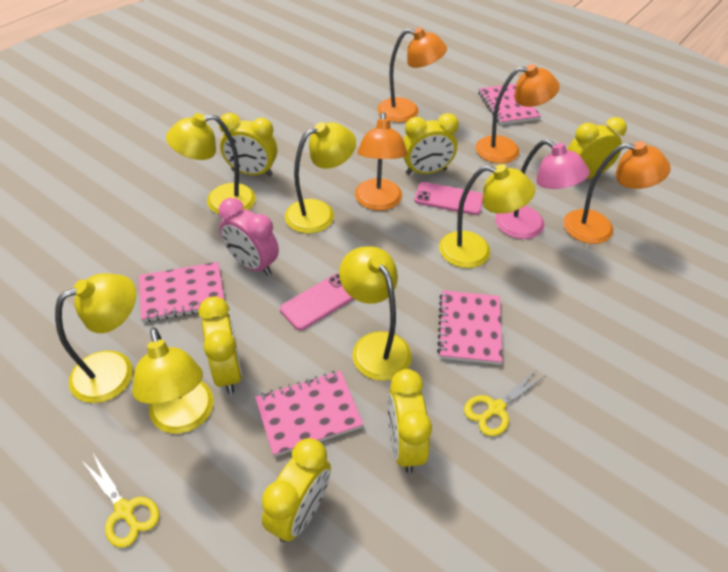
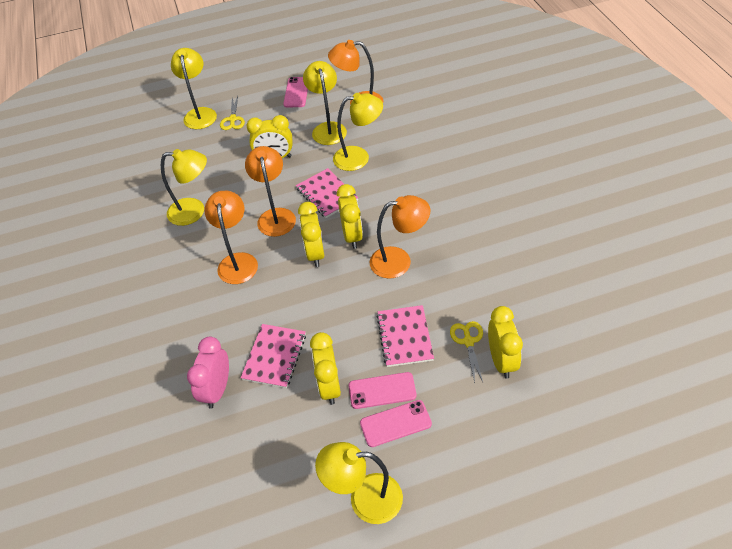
pink lamp: 1 -> 0
pink notebook: 4 -> 3
pink phone: 2 -> 3
yellow clock: 6 -> 5
yellow lamp: 6 -> 5

